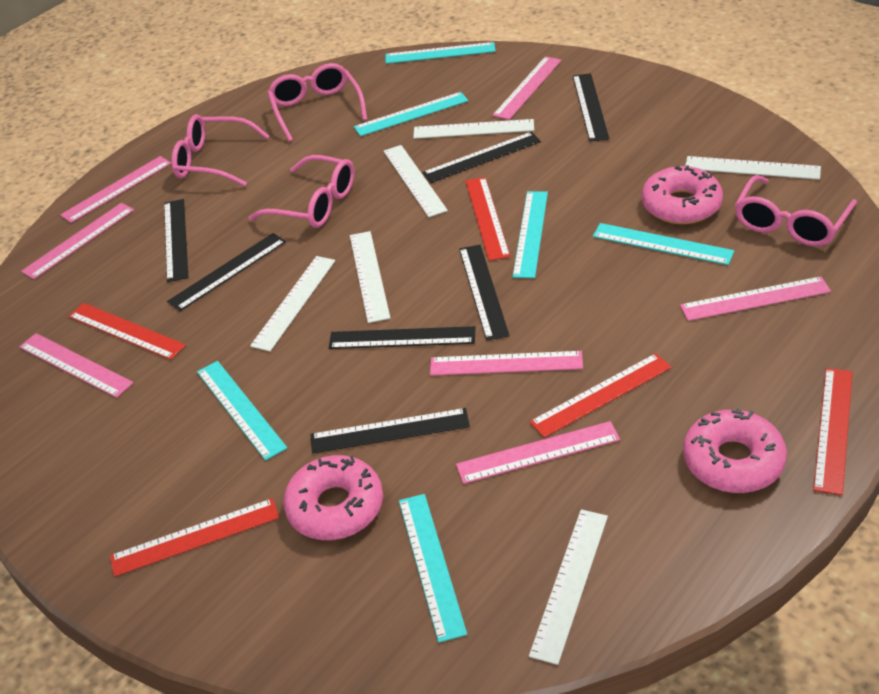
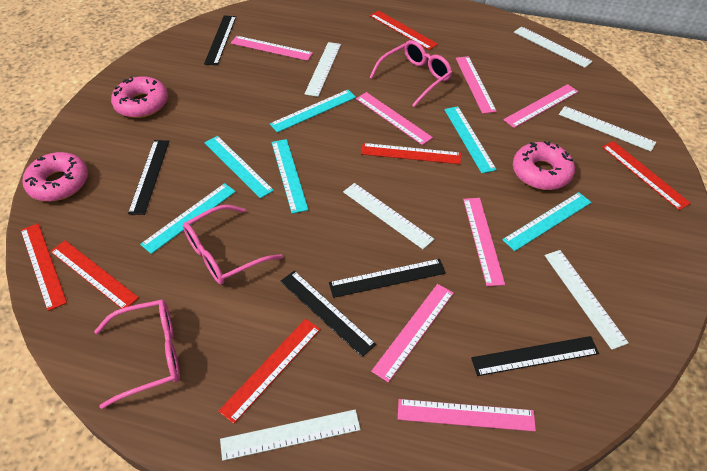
black ruler: 7 -> 5
pink glasses: 4 -> 3
red ruler: 5 -> 6

